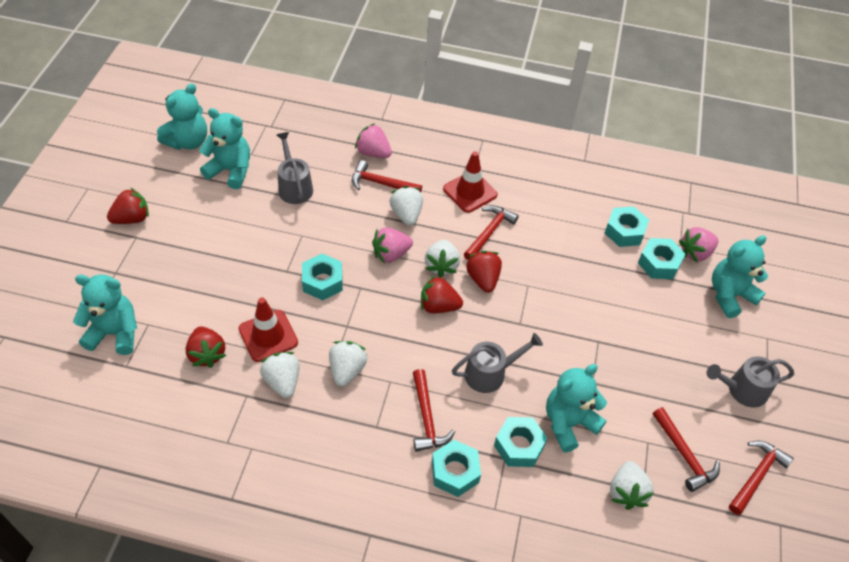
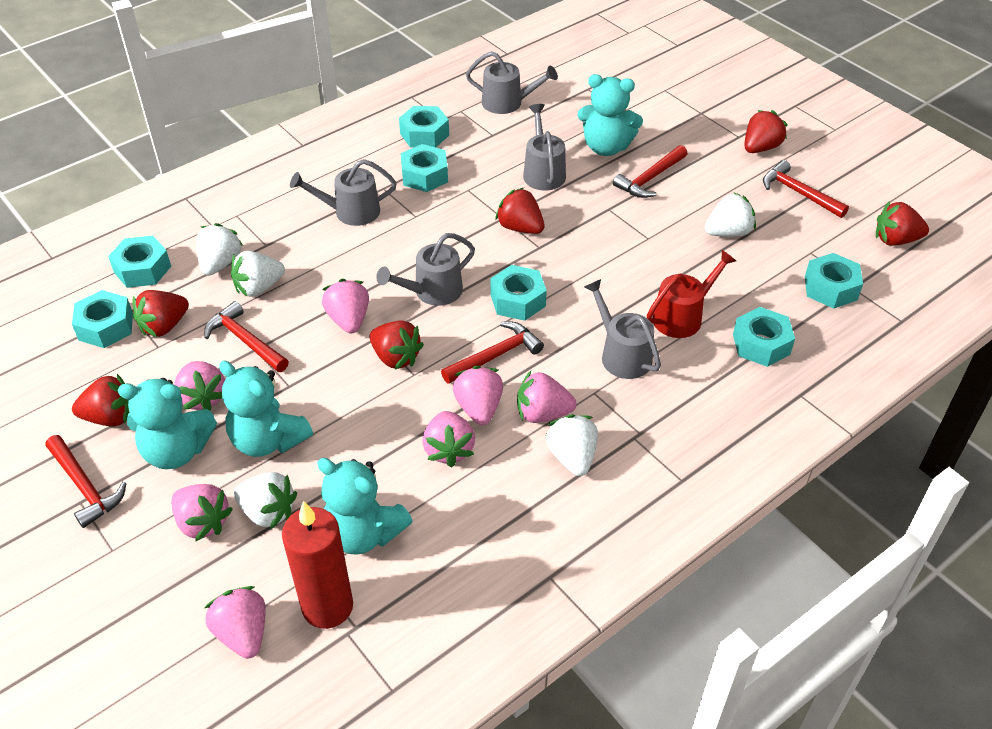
grey watering can: 3 -> 5
pink strawberry: 3 -> 7
red candle: 0 -> 1
red strawberry: 4 -> 6
red traffic cone: 2 -> 0
red watering can: 0 -> 1
turquoise nut: 5 -> 7
turquoise teddy bear: 5 -> 4

